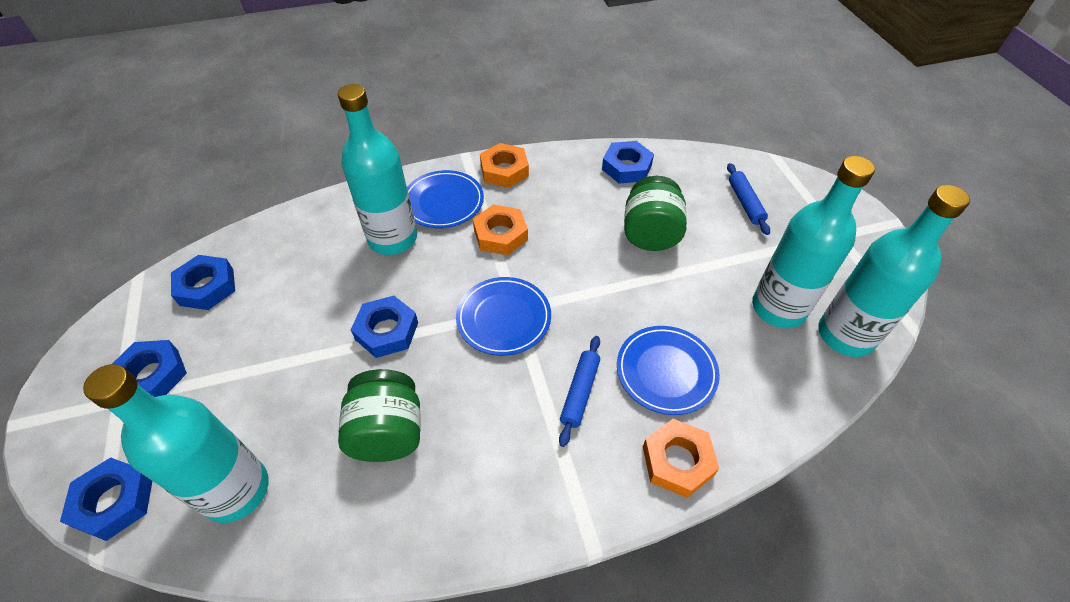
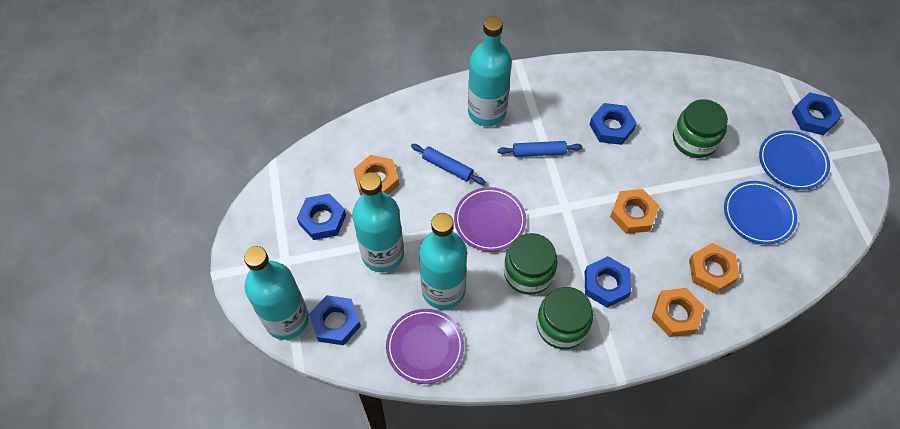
blue plate: 3 -> 2
green jar: 2 -> 3
orange nut: 3 -> 4
purple plate: 0 -> 2

